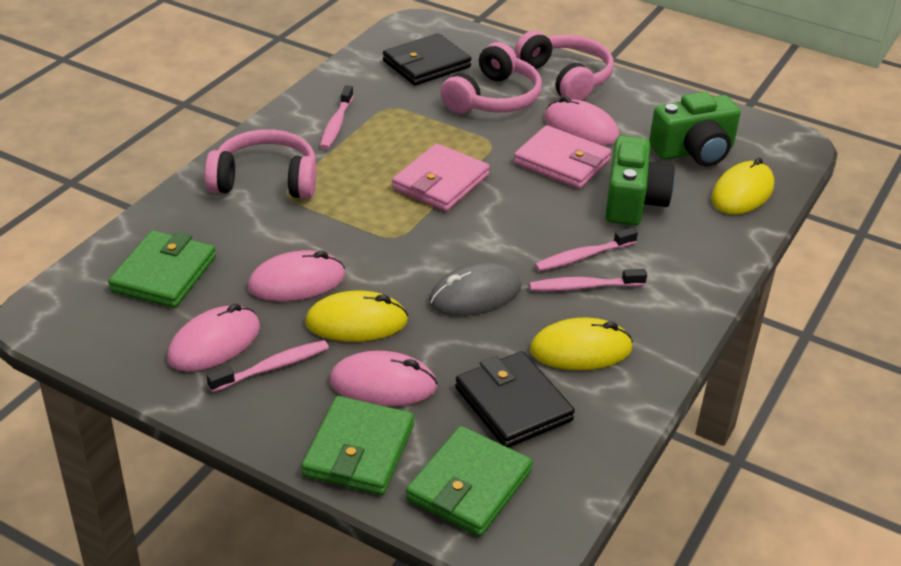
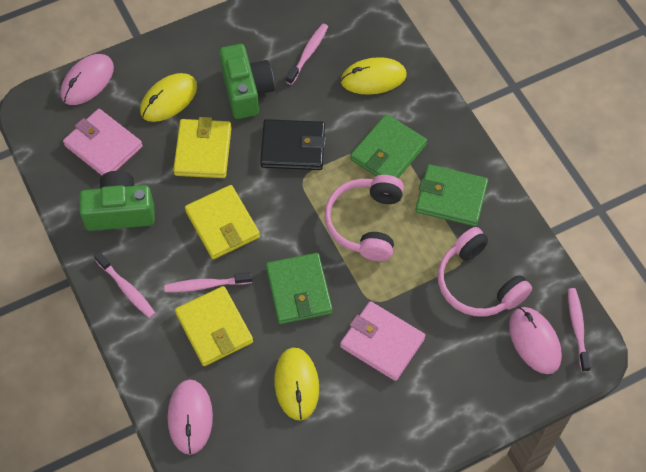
black wallet: 2 -> 1
grey mouse: 1 -> 0
pink headphones: 3 -> 2
pink mouse: 4 -> 3
yellow wallet: 0 -> 3

